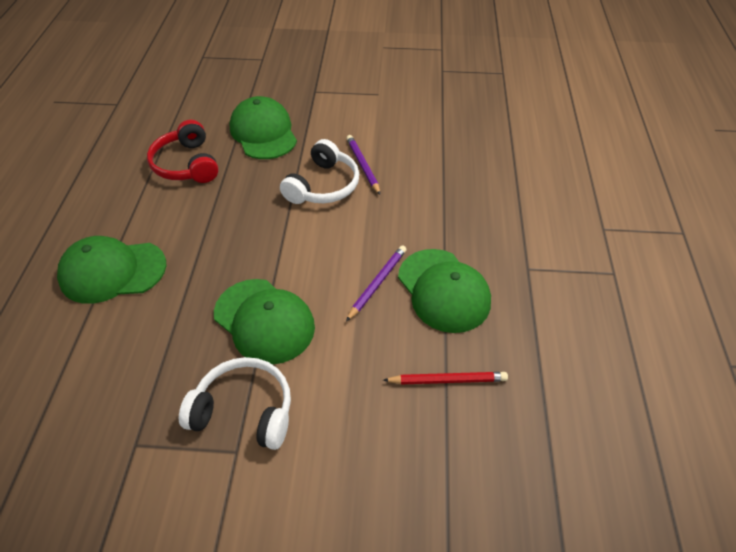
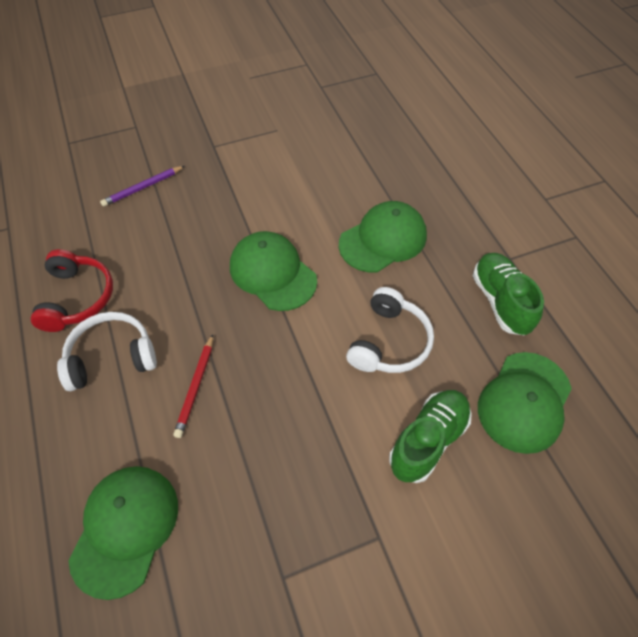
green shoe: 0 -> 2
purple pencil: 2 -> 1

